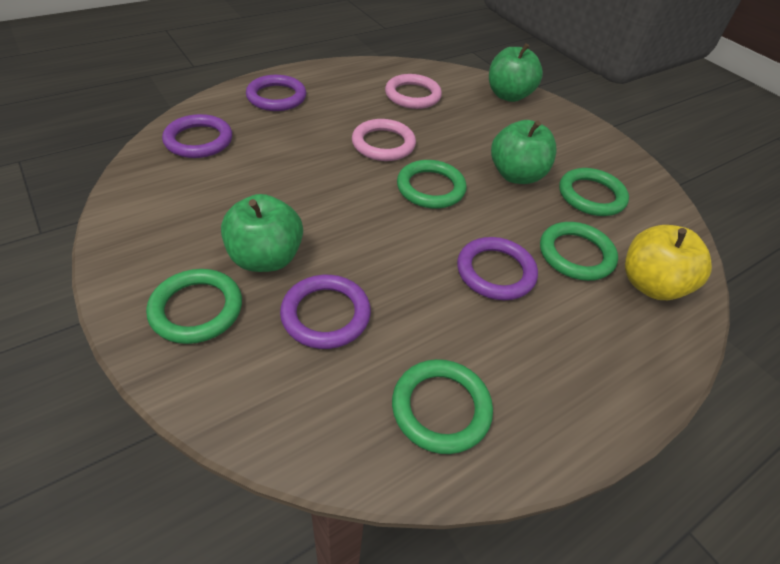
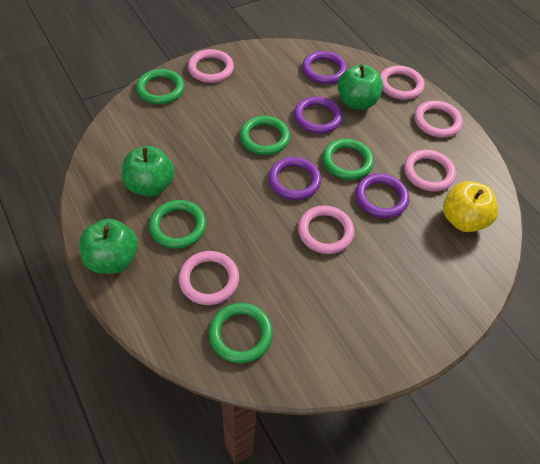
pink ring: 2 -> 6

